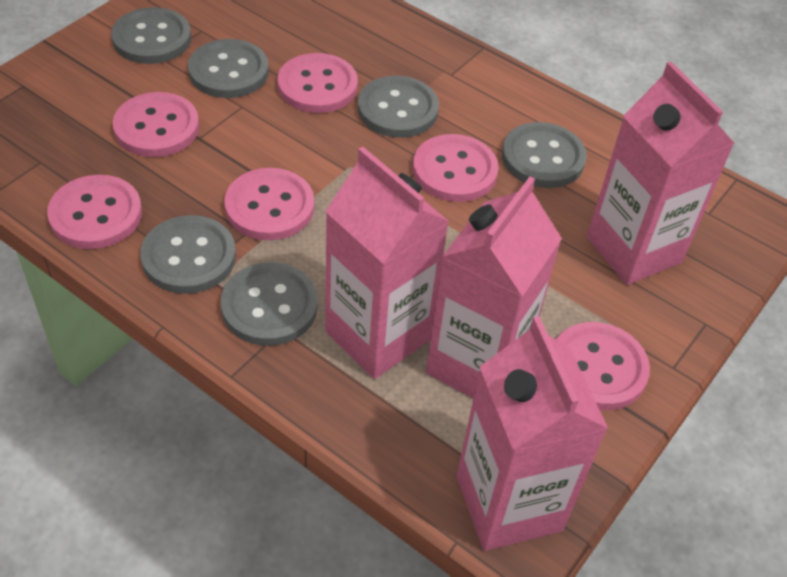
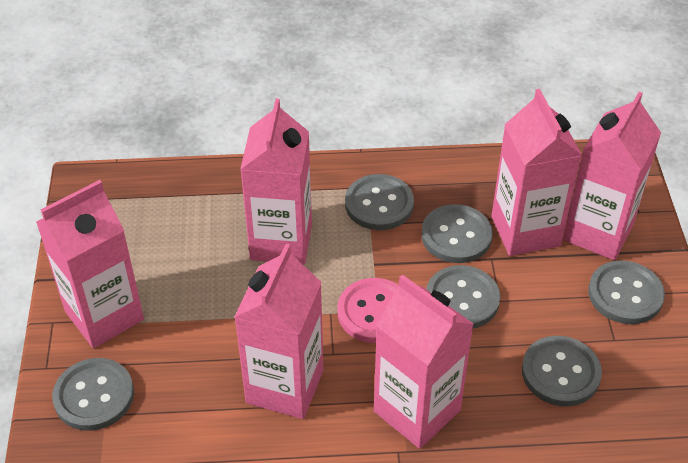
pink button: 6 -> 1
pink carton: 4 -> 6

